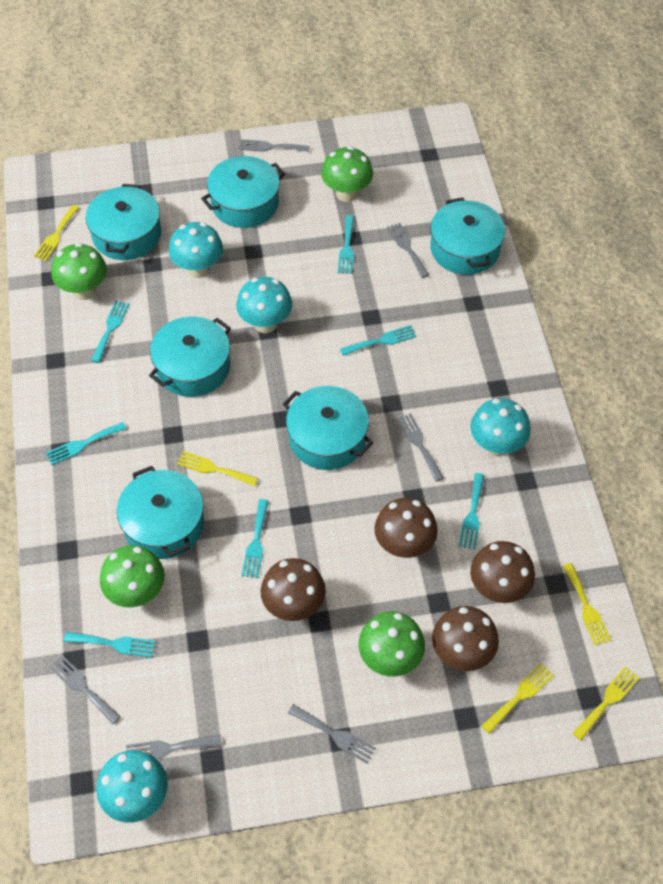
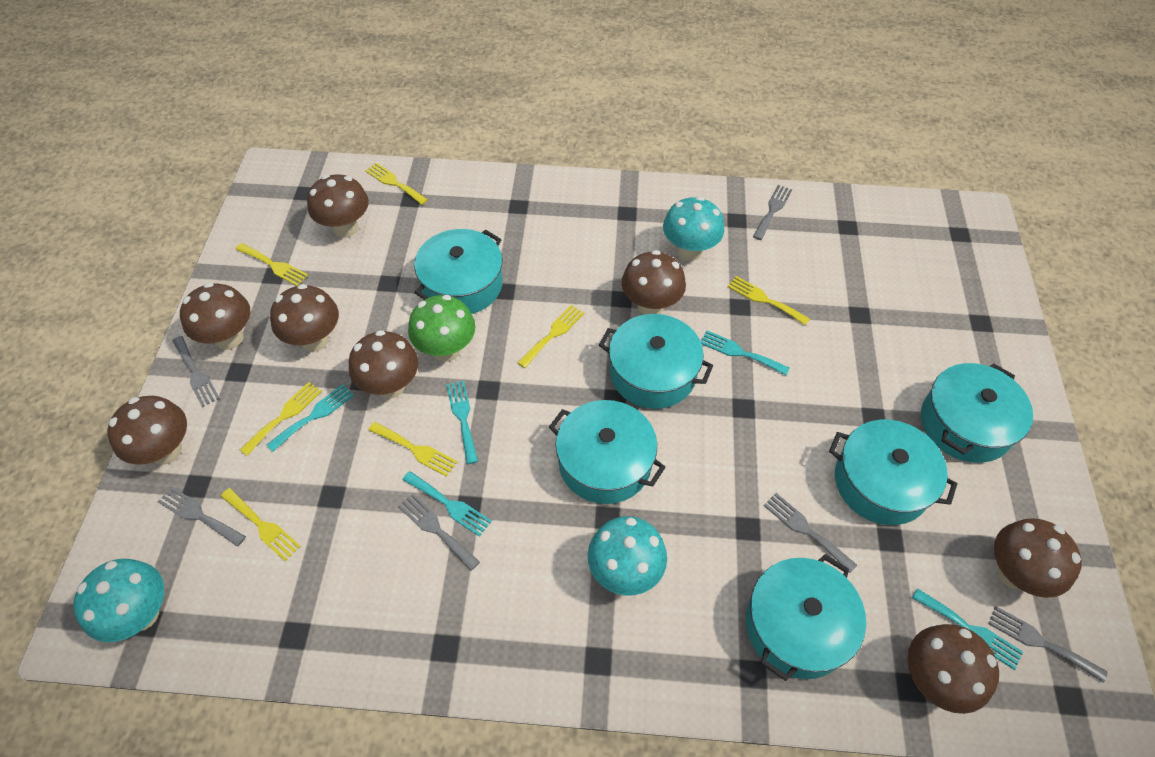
brown mushroom: 4 -> 8
green mushroom: 4 -> 1
turquoise fork: 7 -> 5
turquoise mushroom: 4 -> 3
yellow fork: 5 -> 7

